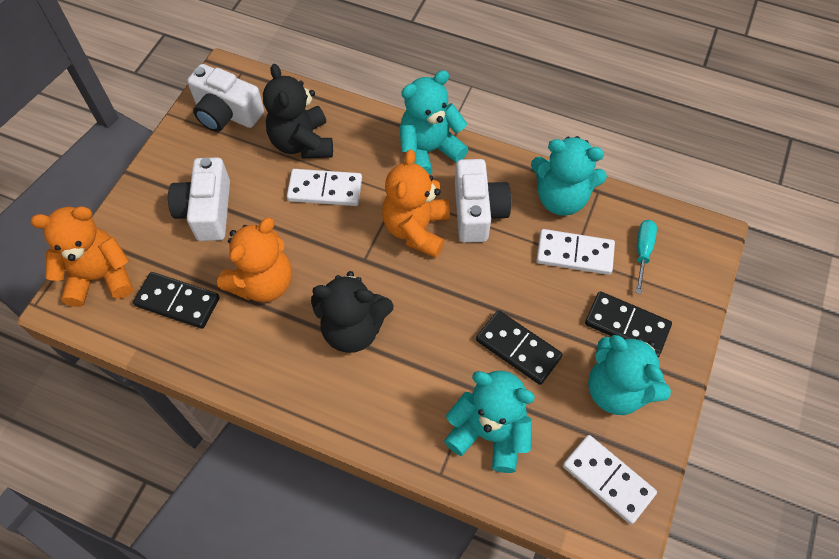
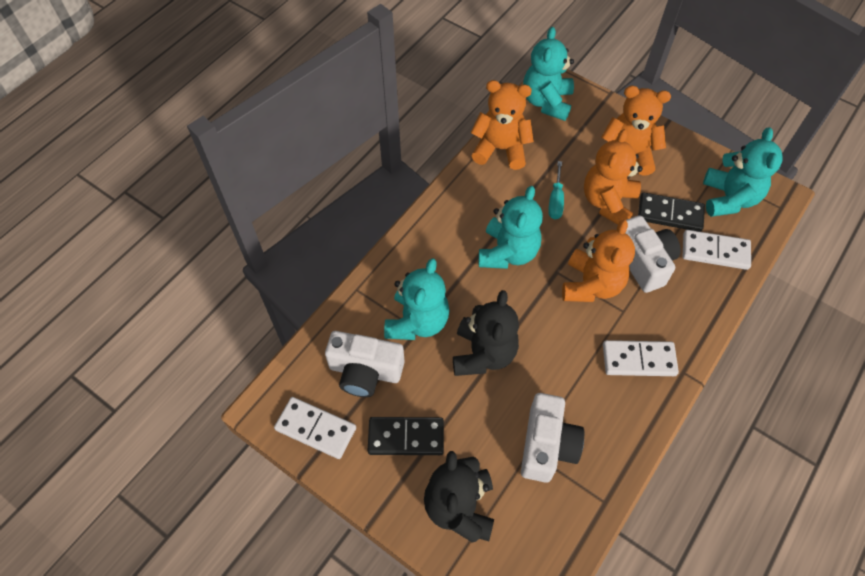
black domino: 3 -> 2
orange teddy bear: 3 -> 4

